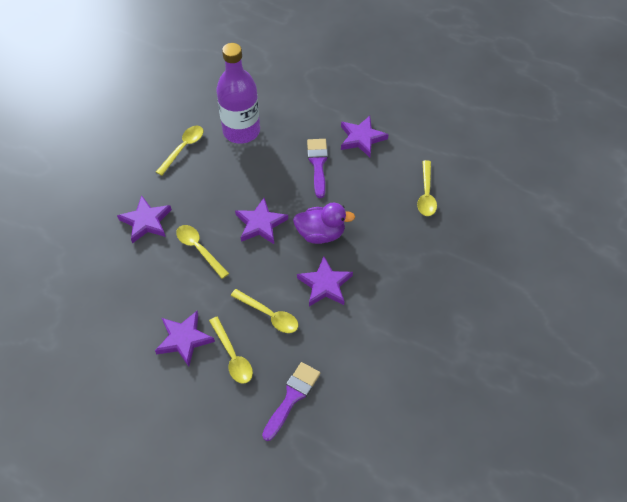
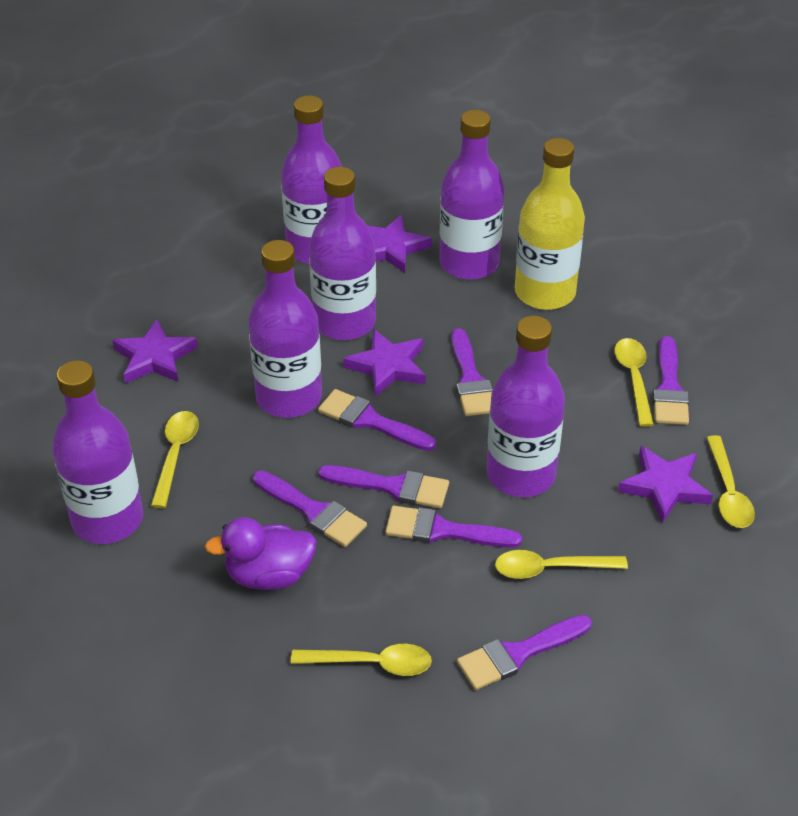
purple bottle: 1 -> 6
purple brush: 2 -> 7
purple star: 5 -> 4
yellow bottle: 0 -> 1

